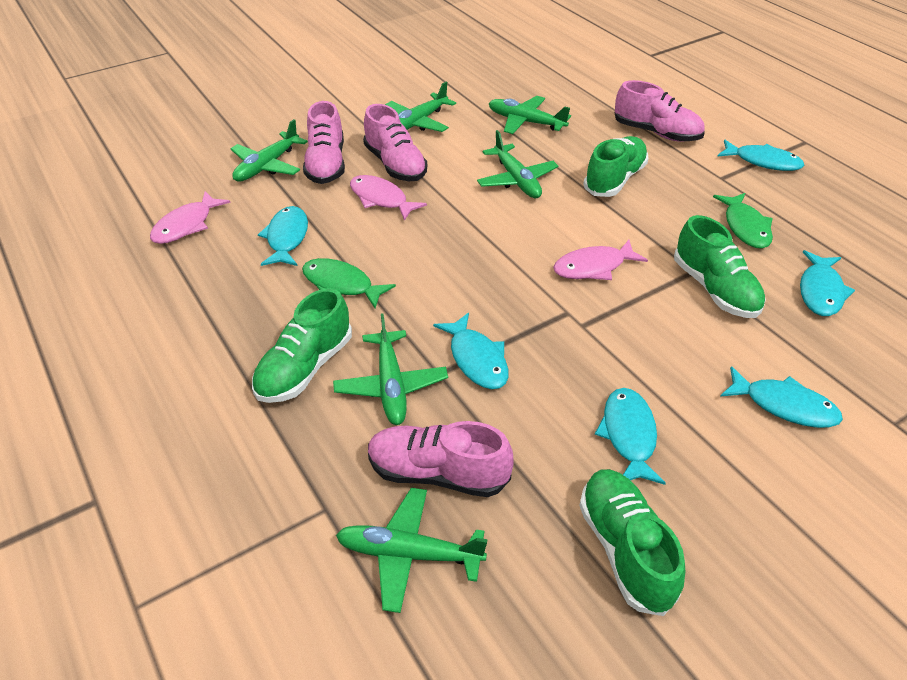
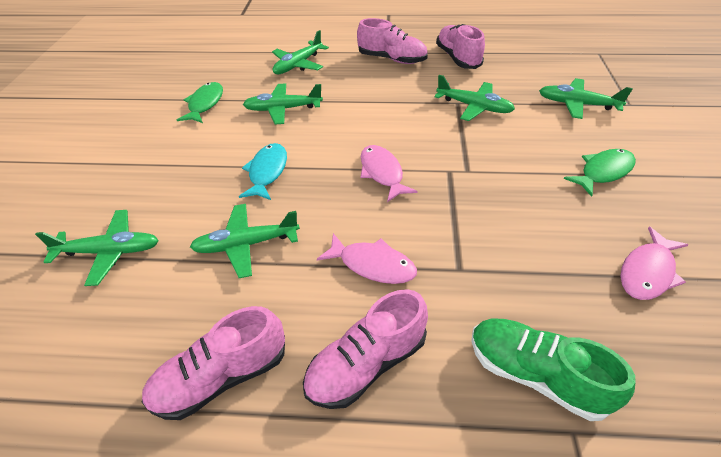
green shoe: 4 -> 1
turquoise fish: 6 -> 1

